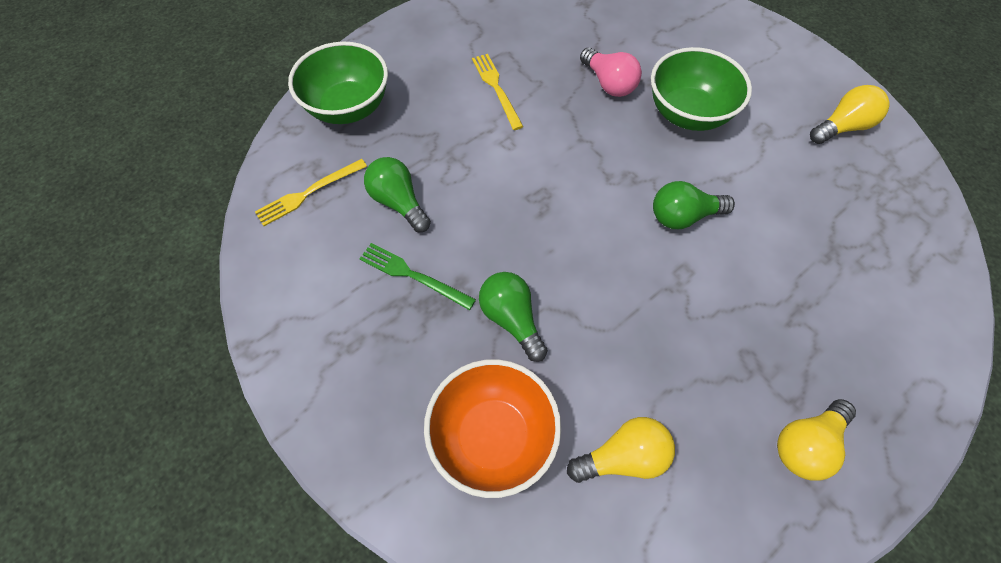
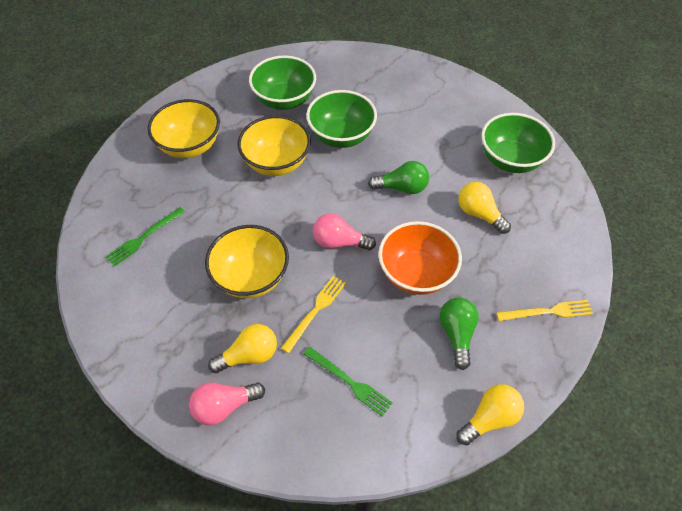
green bowl: 2 -> 3
green fork: 1 -> 2
green light bulb: 3 -> 2
pink light bulb: 1 -> 2
yellow bowl: 0 -> 3

